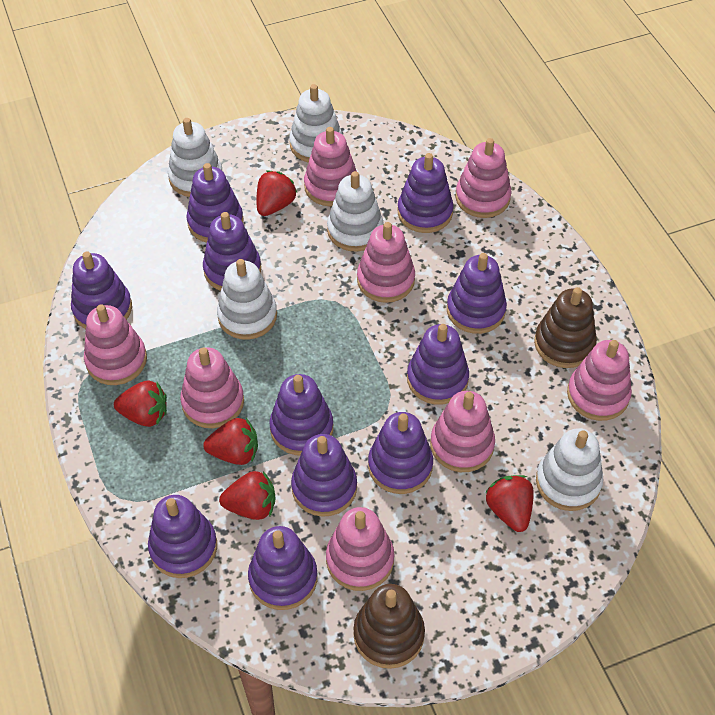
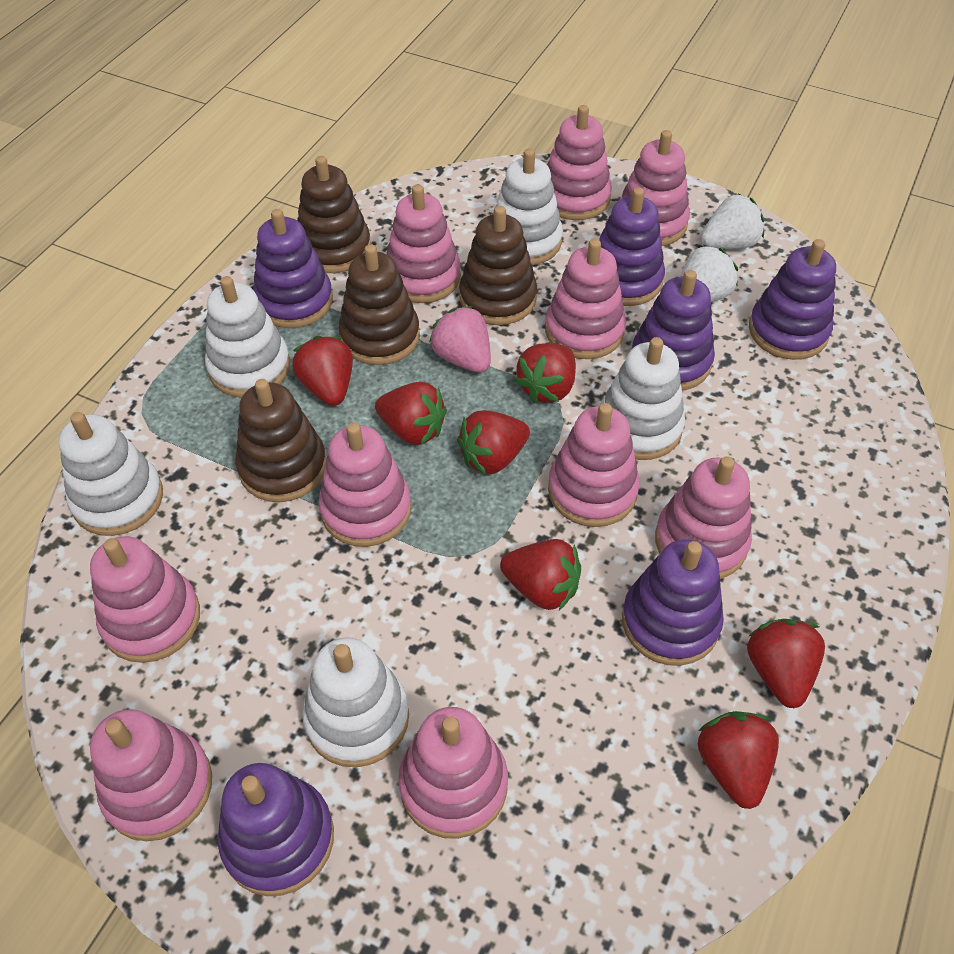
brown stacking toy: 2 -> 4
pink stacking toy: 8 -> 10
pink strawberry: 0 -> 1
purple stacking toy: 11 -> 6
red strawberry: 5 -> 7
white strawberry: 0 -> 2

